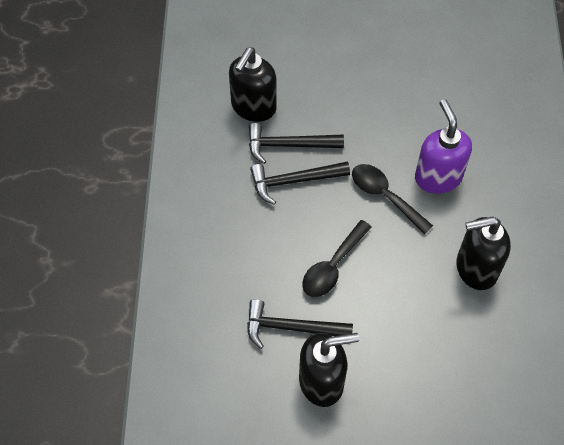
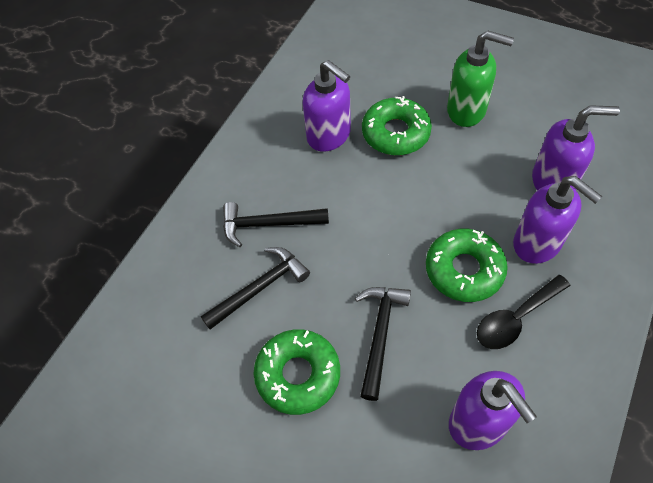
black soap dispenser: 3 -> 0
black spoon: 2 -> 1
green donut: 0 -> 3
green soap dispenser: 0 -> 1
purple soap dispenser: 1 -> 4

